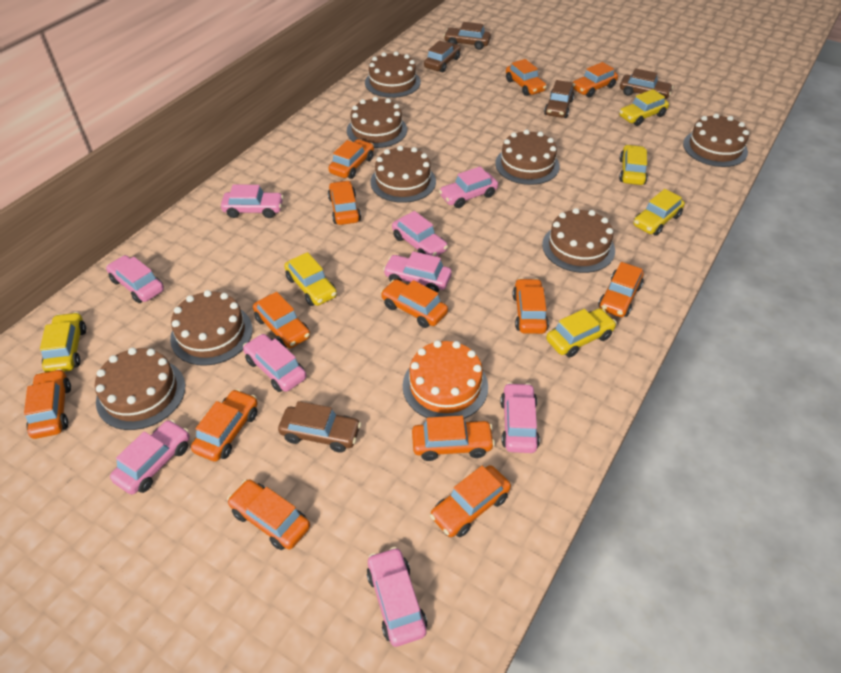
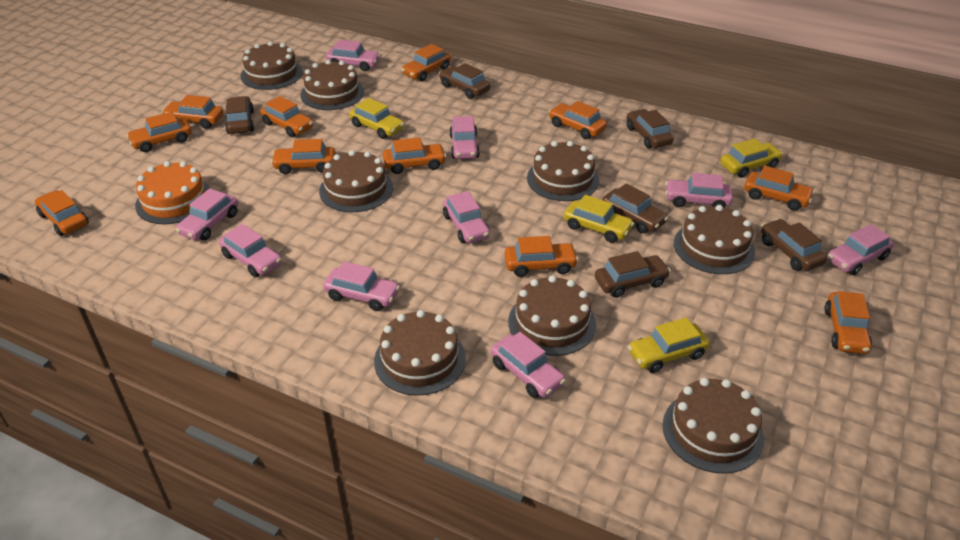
brown car: 5 -> 6
orange car: 13 -> 11
yellow car: 6 -> 4

